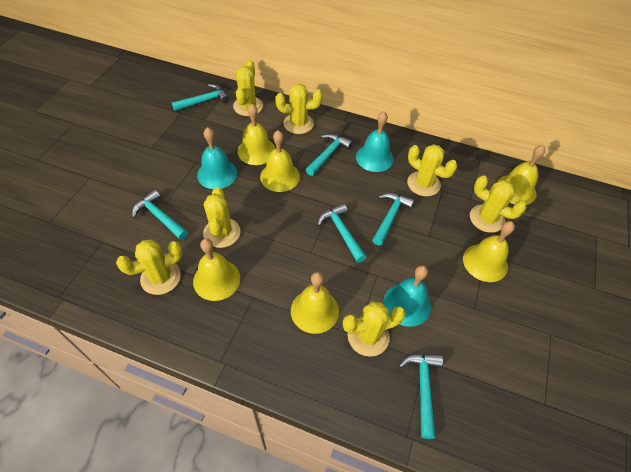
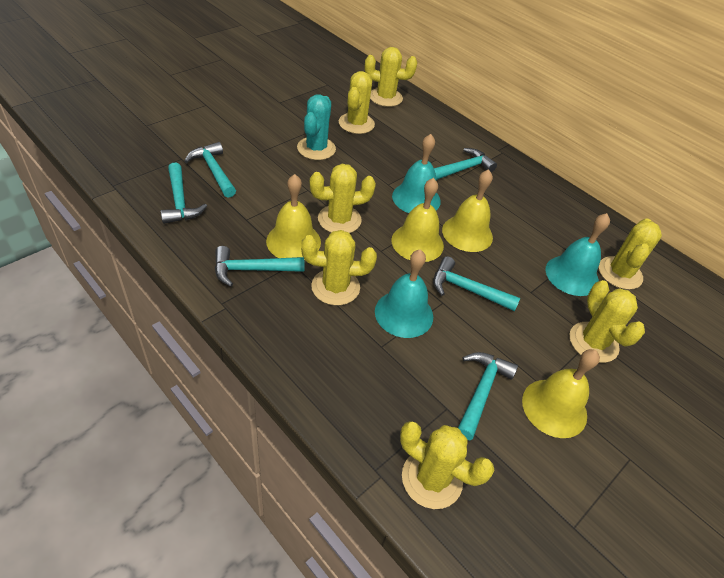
turquoise cactus: 0 -> 1
yellow bell: 6 -> 4

